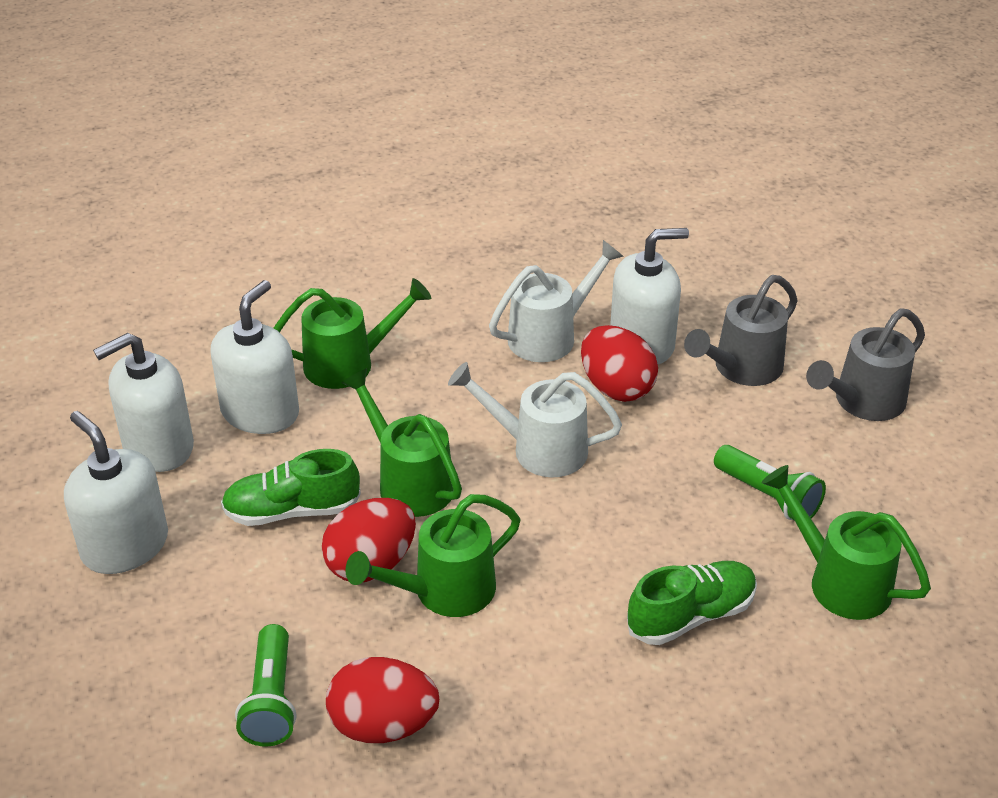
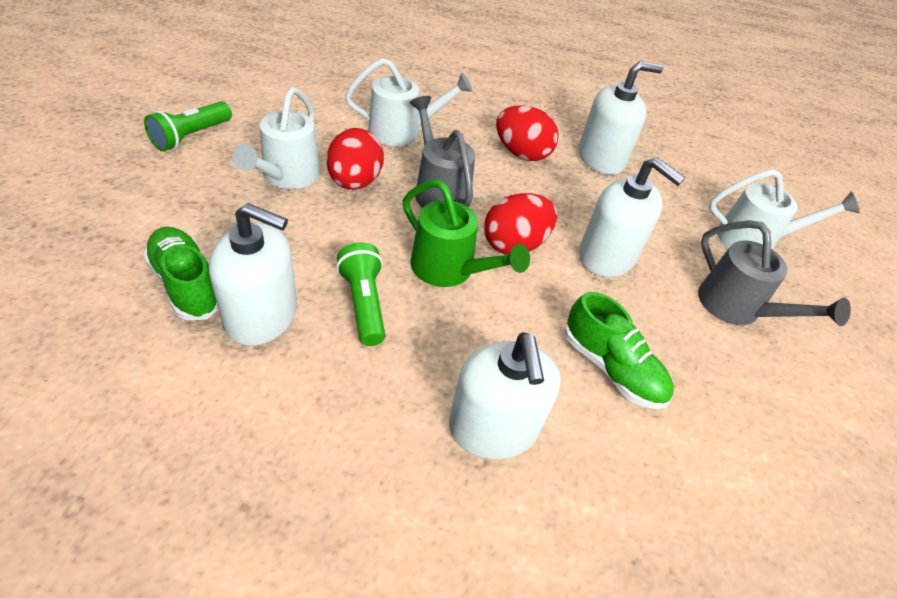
green watering can: 4 -> 1
white watering can: 2 -> 3

